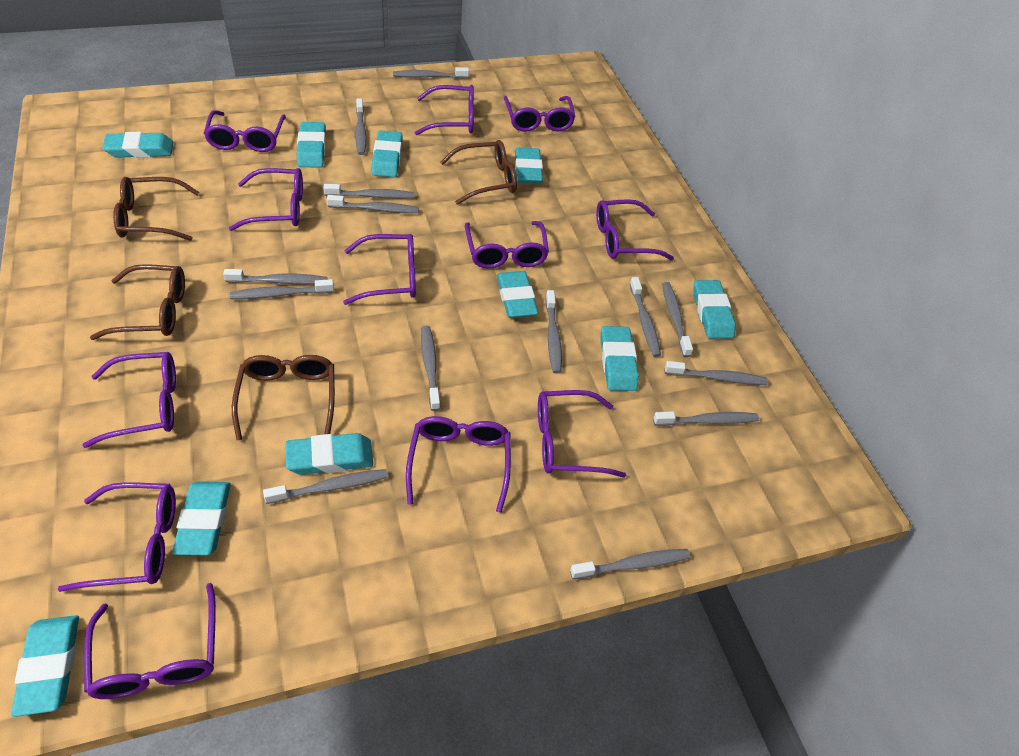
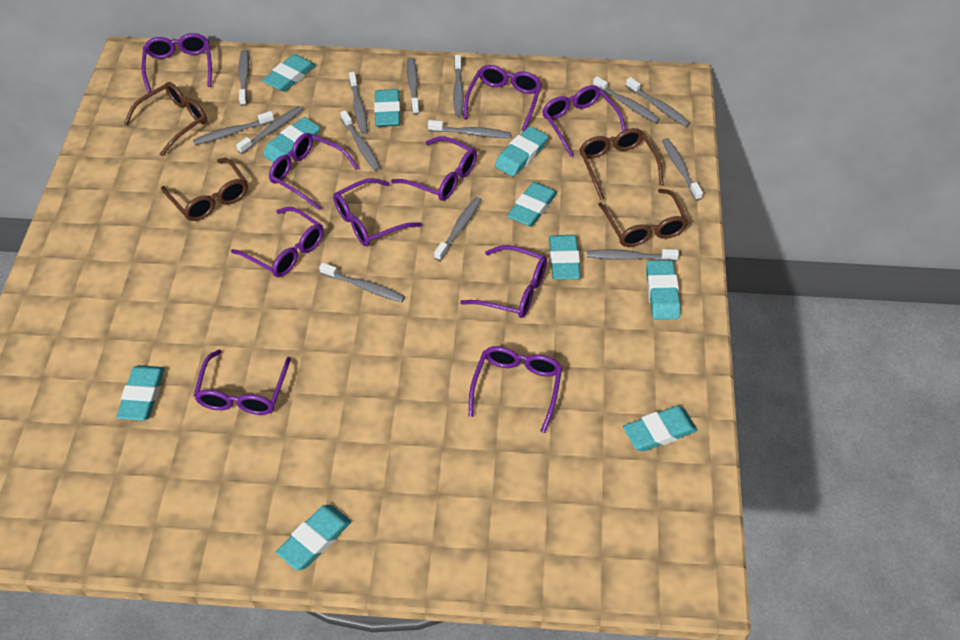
purple glasses: 12 -> 10

